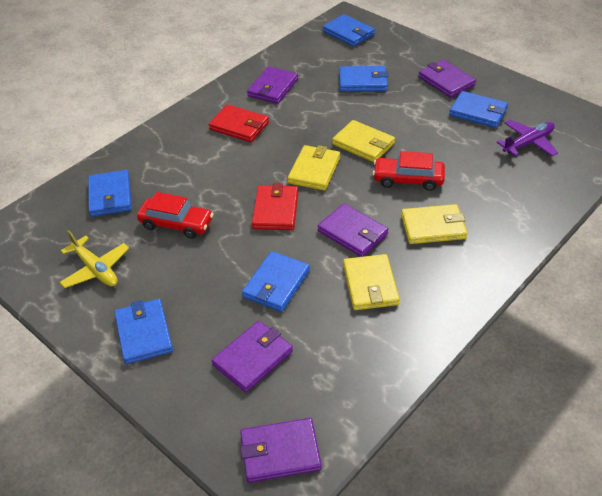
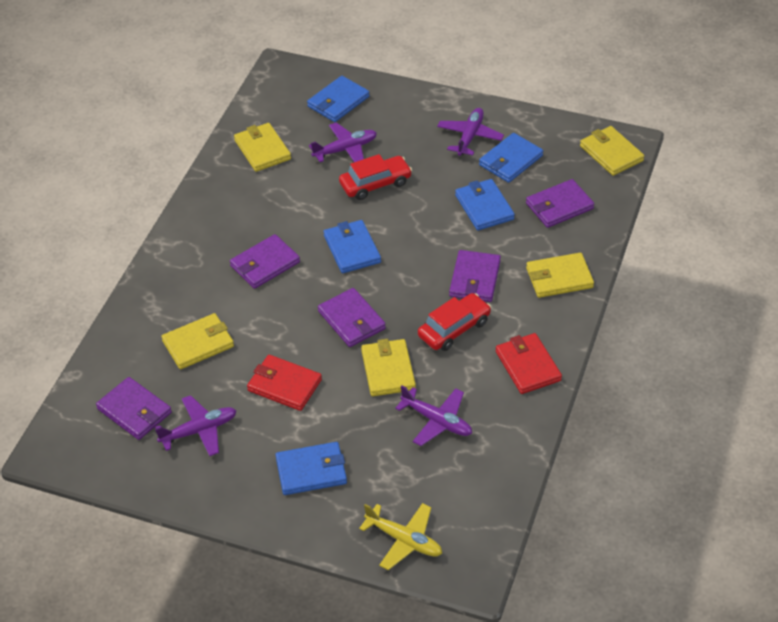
blue wallet: 6 -> 5
purple plane: 1 -> 4
yellow wallet: 4 -> 5

